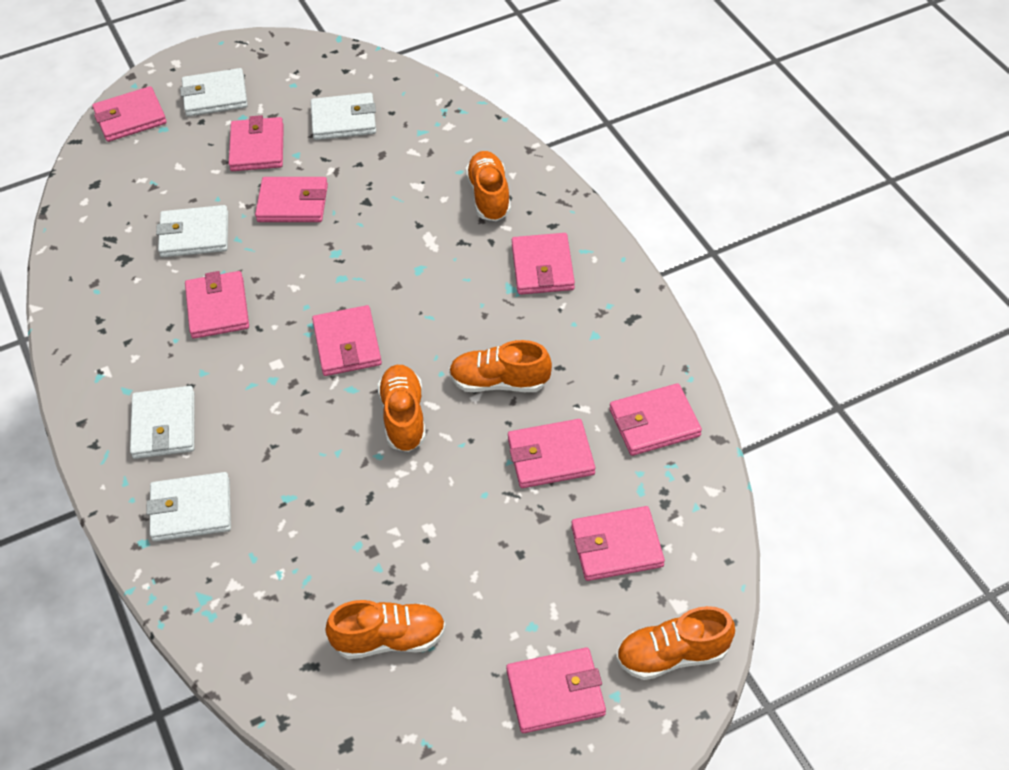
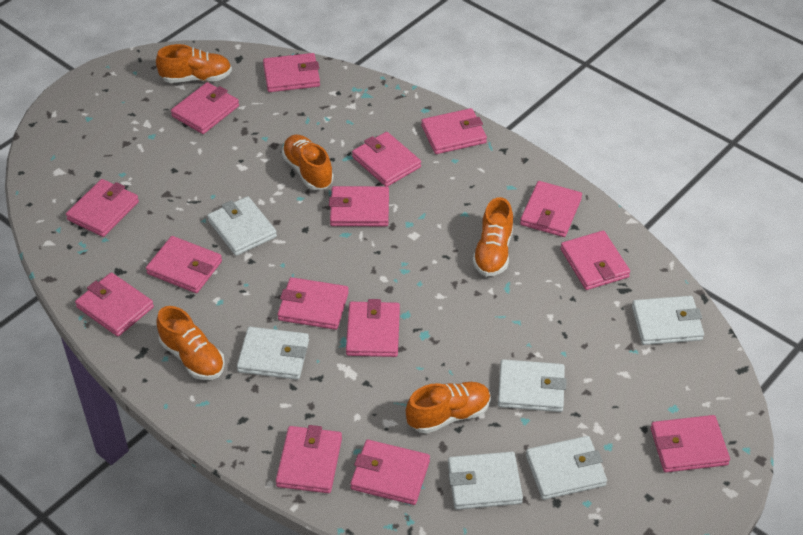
pink wallet: 10 -> 15
white wallet: 5 -> 6

